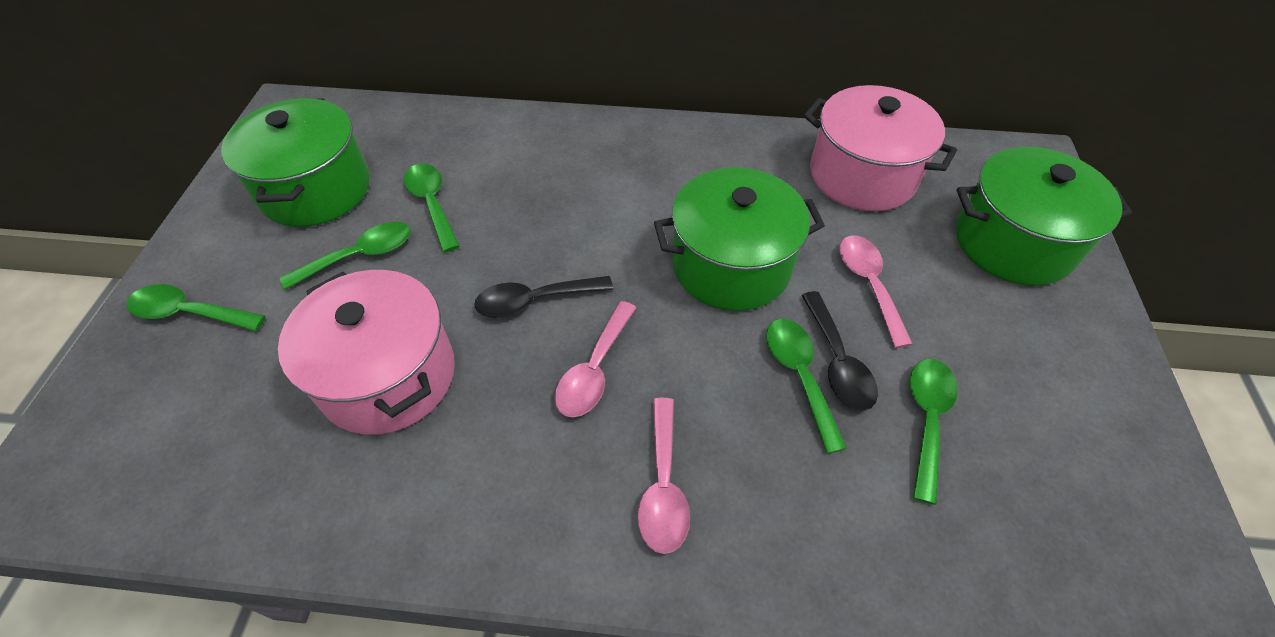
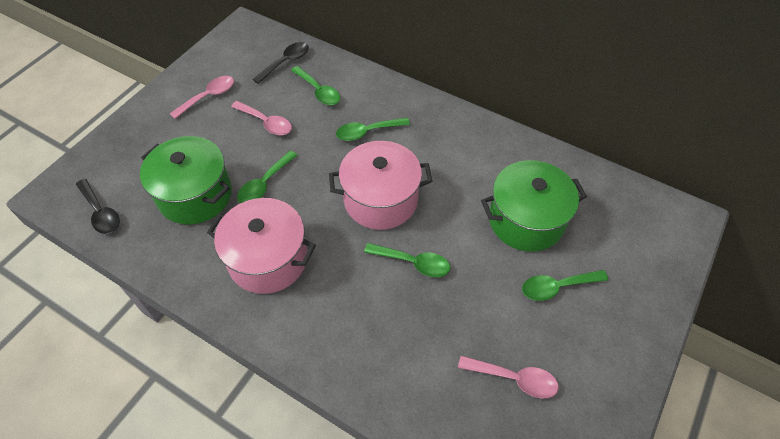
green pot: 3 -> 2

